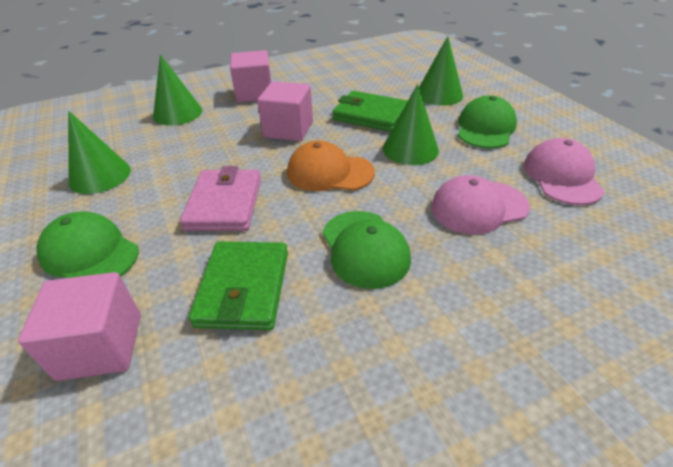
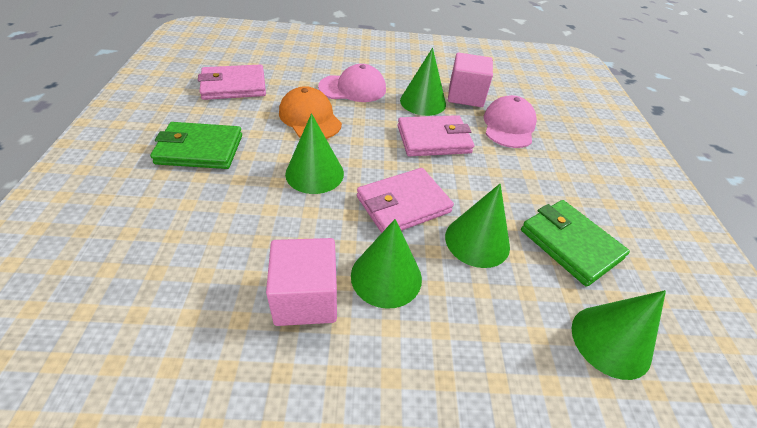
green cap: 3 -> 0
green cone: 4 -> 5
pink cube: 3 -> 2
pink wallet: 1 -> 3

